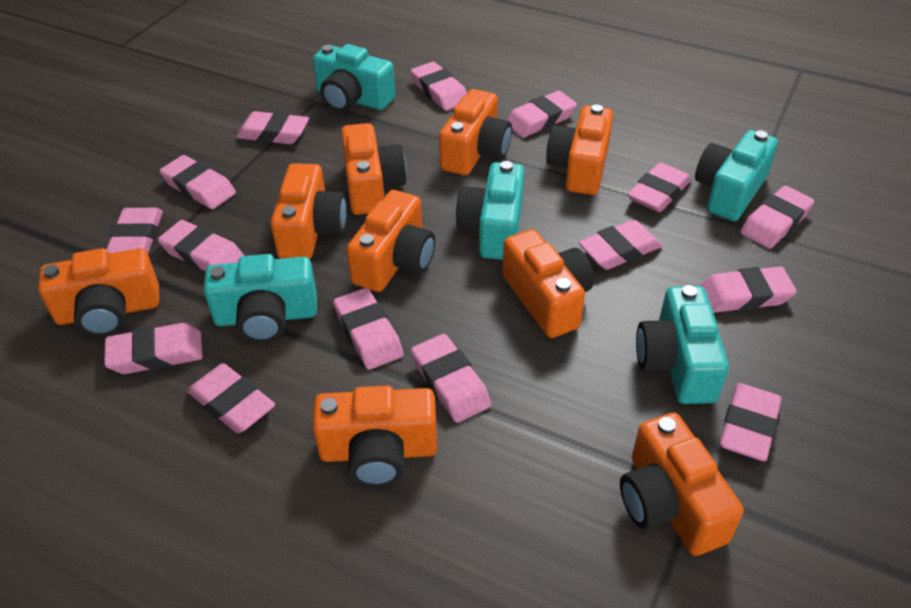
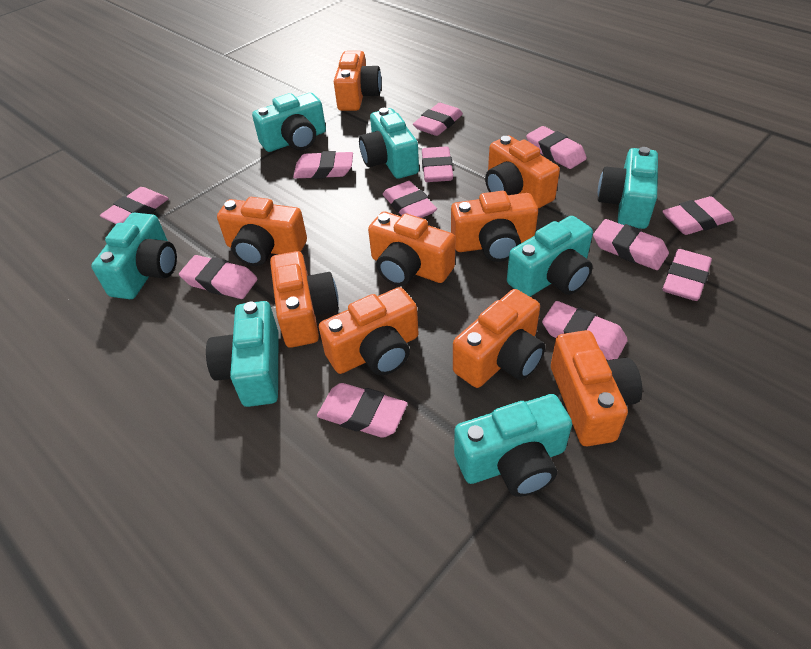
pink eraser: 15 -> 12
turquoise camera: 5 -> 7

